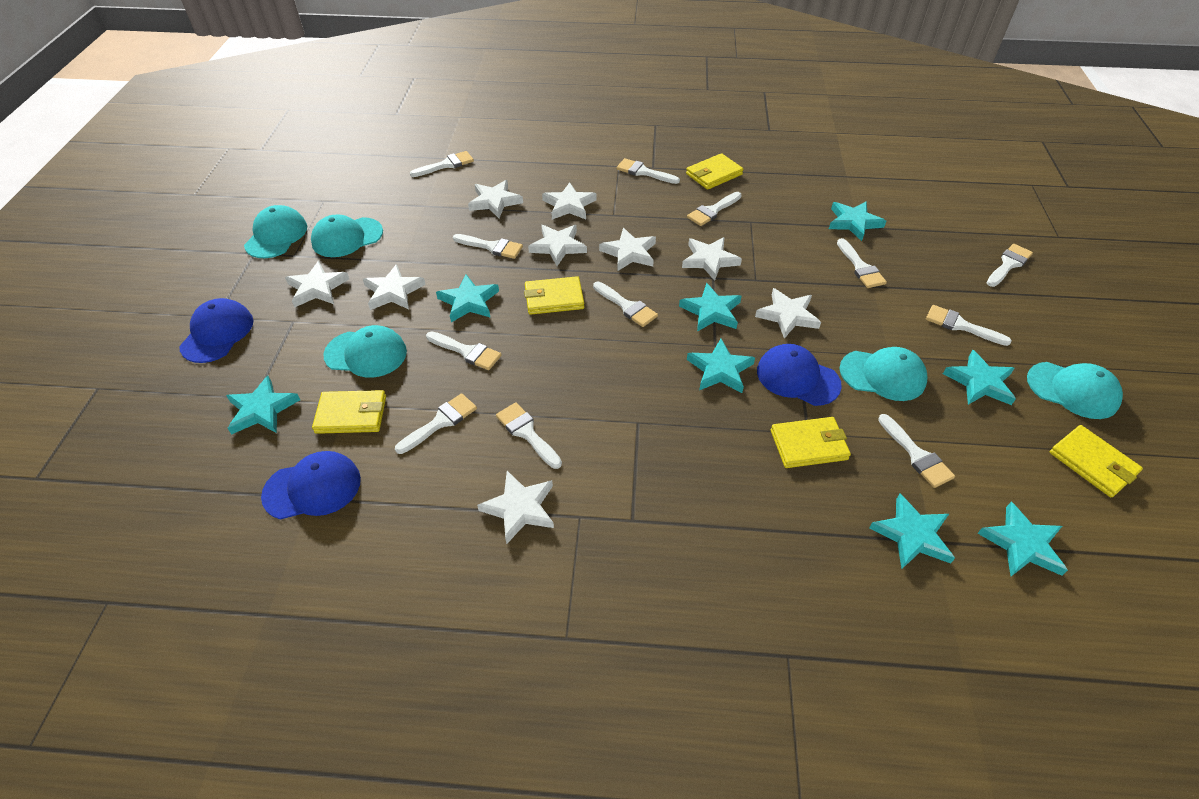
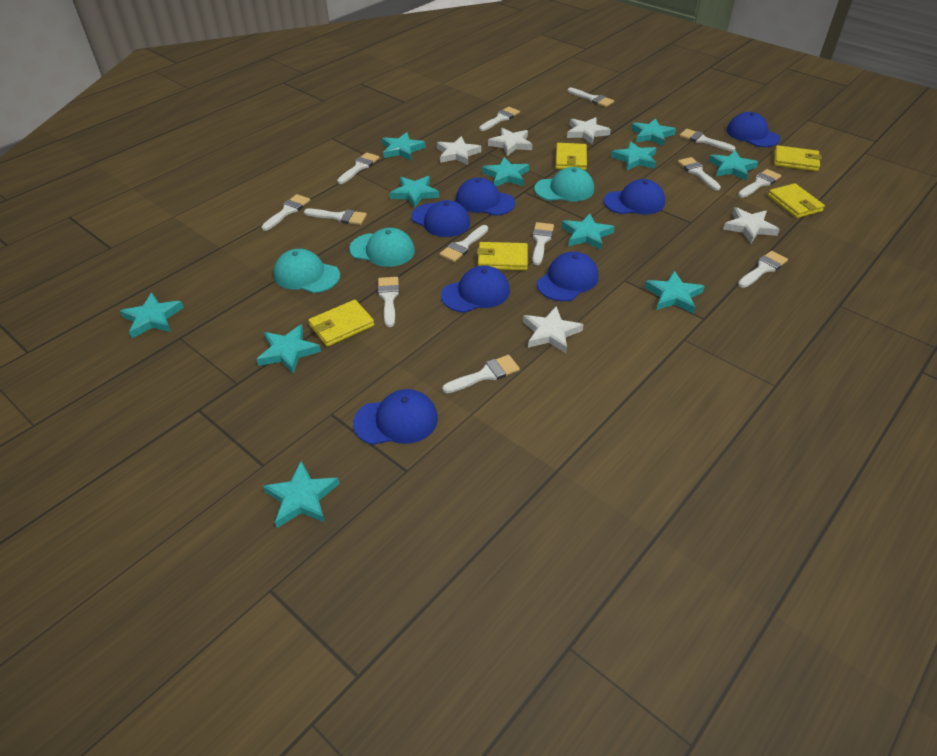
blue cap: 3 -> 7
turquoise cap: 5 -> 3
turquoise star: 8 -> 11
white brush: 12 -> 13
white star: 9 -> 5

